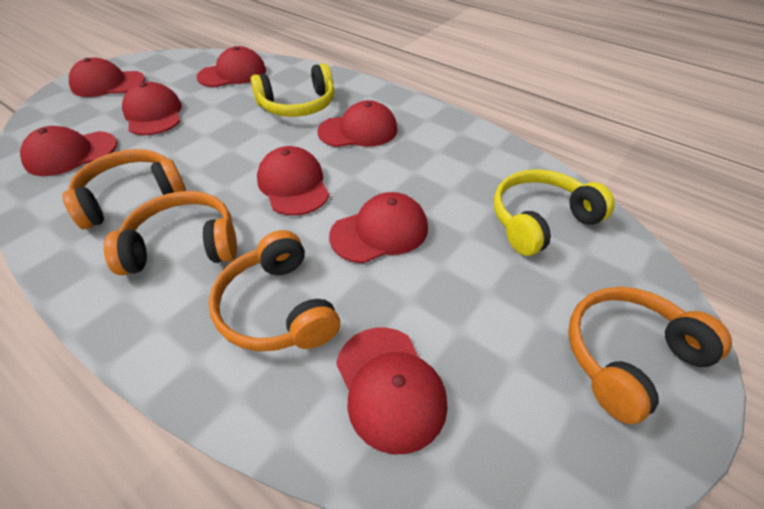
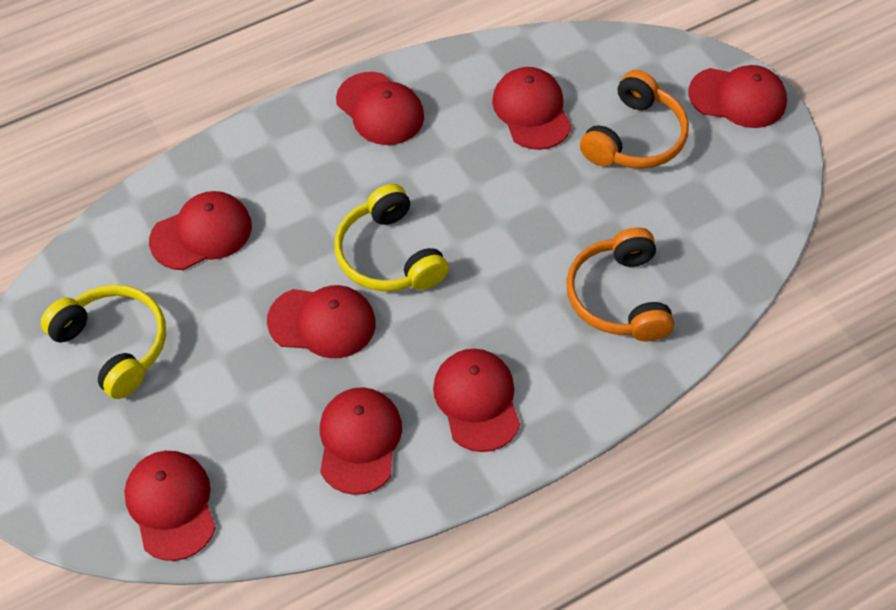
orange headphones: 4 -> 2

